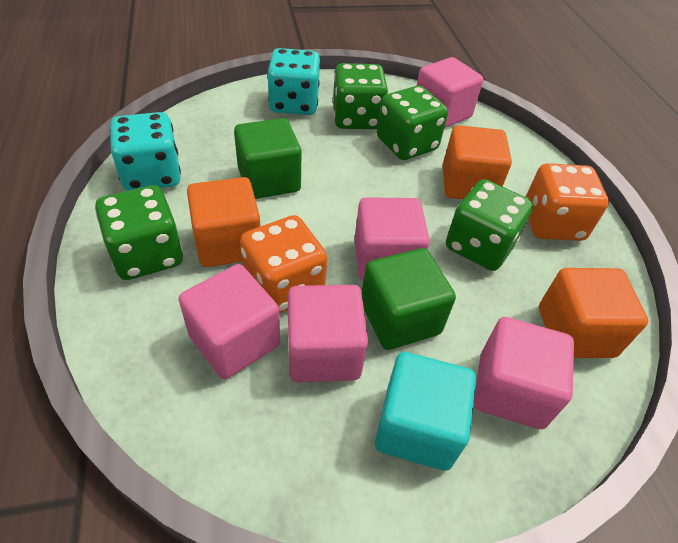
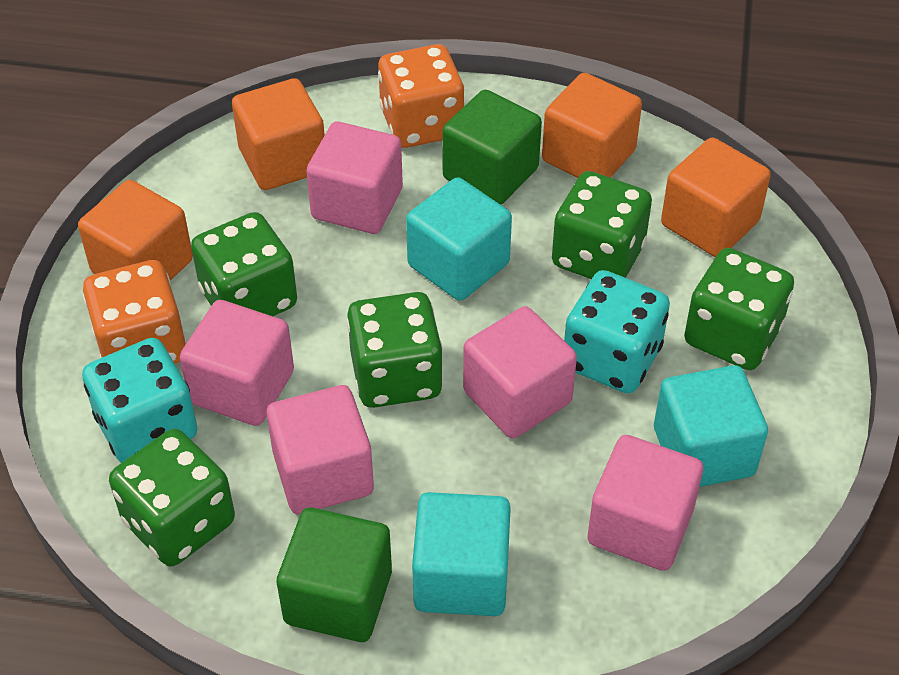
green dice: 4 -> 5
orange cube: 3 -> 4
turquoise cube: 1 -> 3

